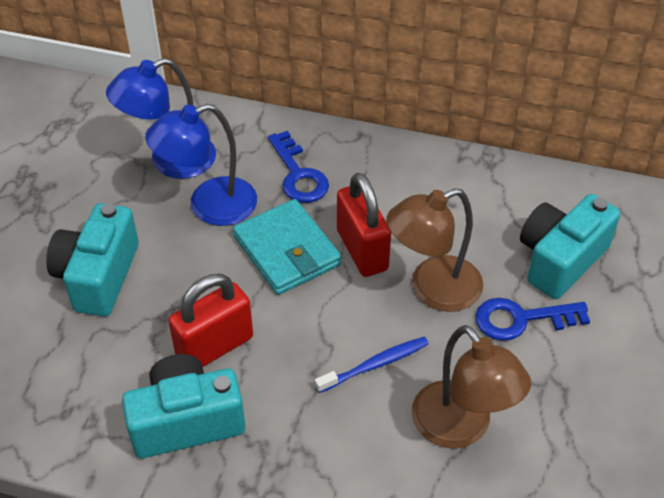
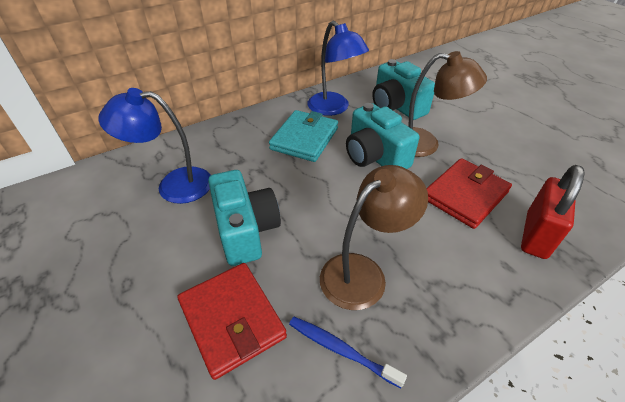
blue key: 2 -> 0
red padlock: 2 -> 1
red wallet: 0 -> 2

